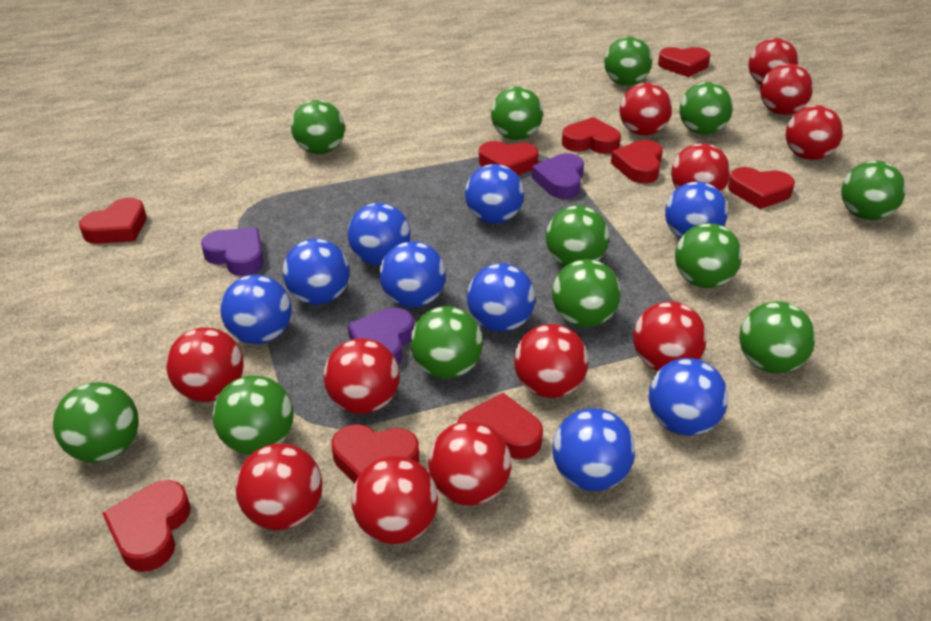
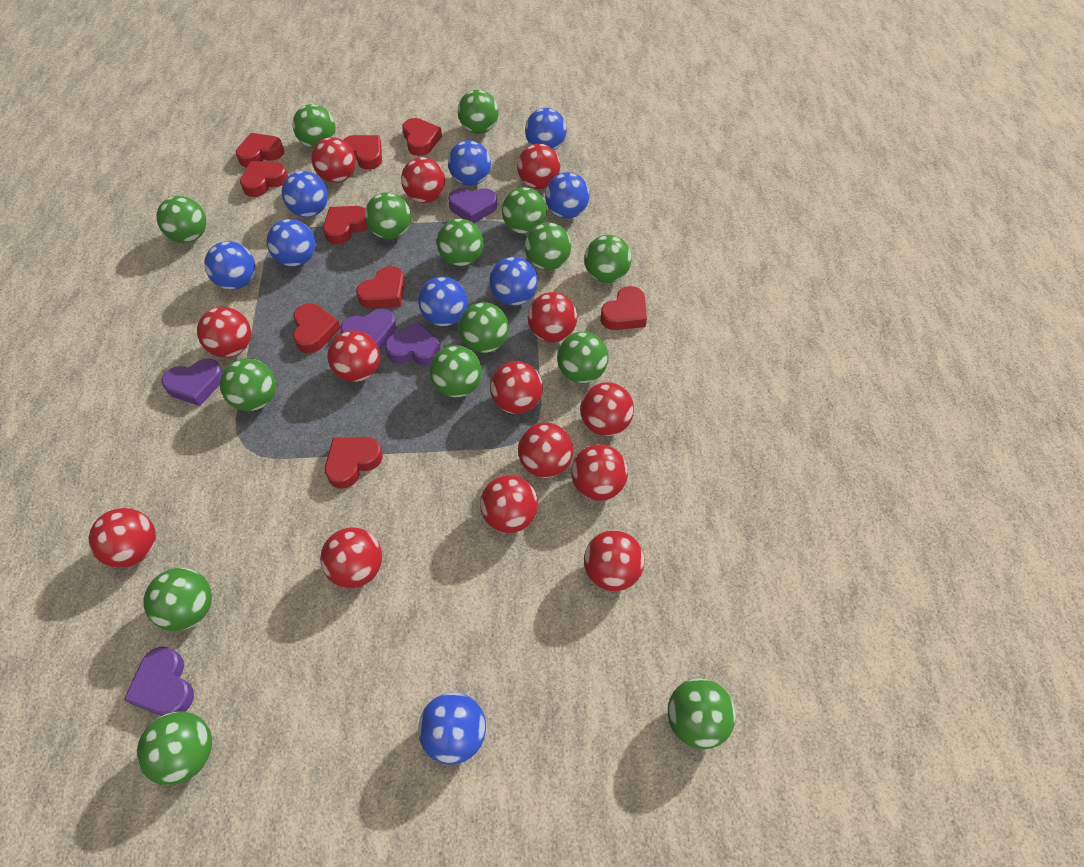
green ball: 12 -> 15
purple heart: 3 -> 5
red ball: 12 -> 14

